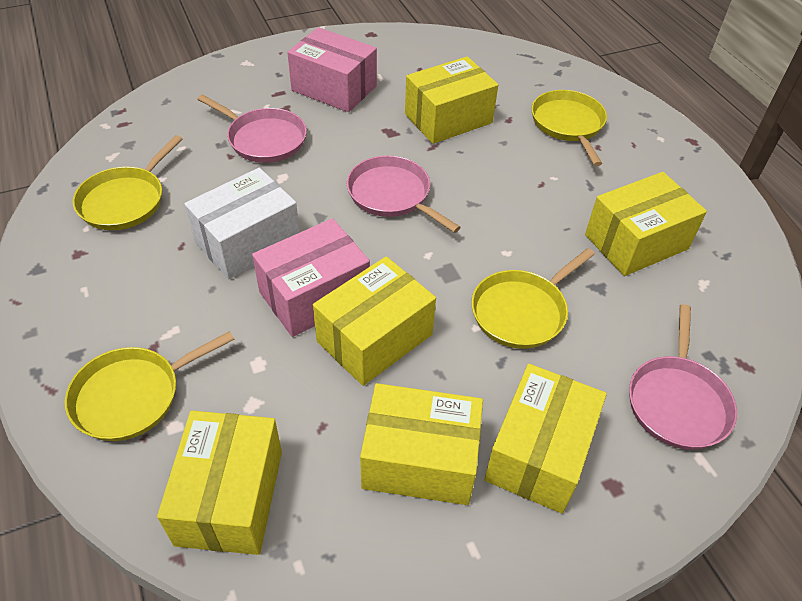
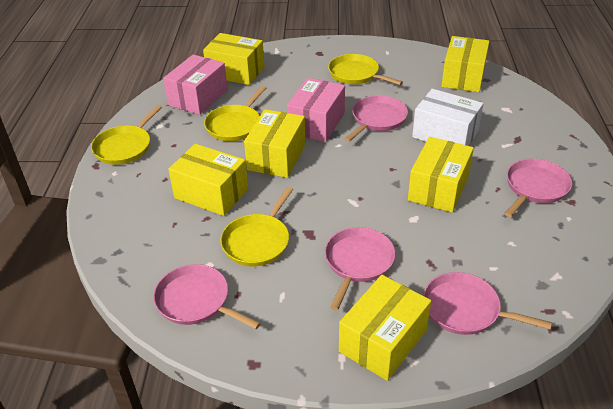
pink pan: 3 -> 5

